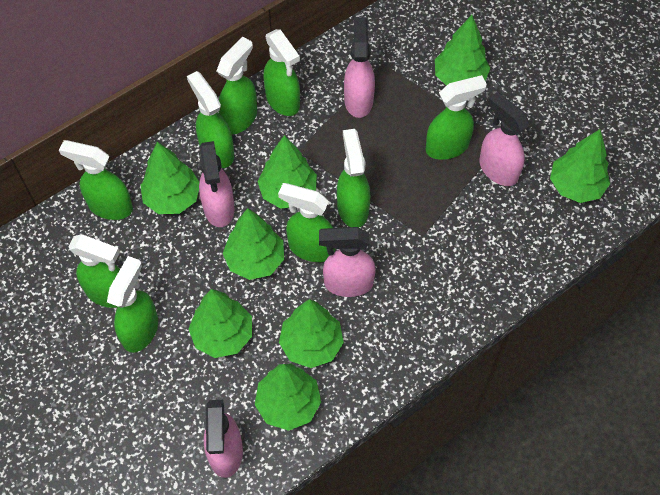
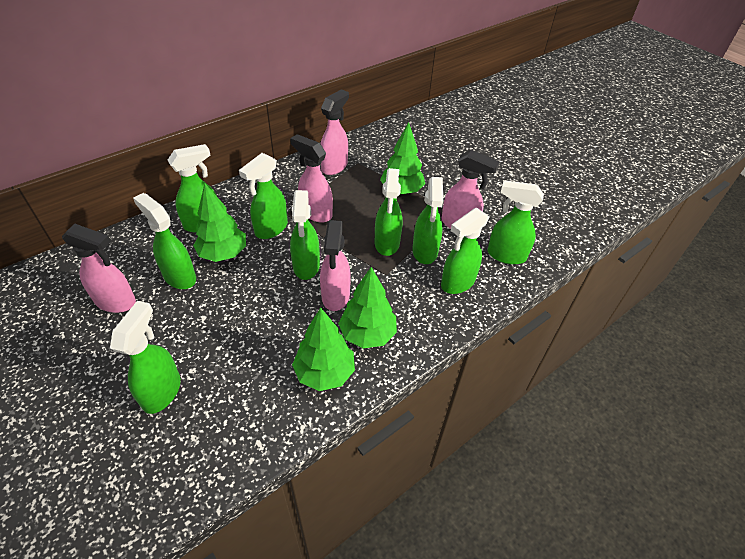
green tree: 8 -> 4

